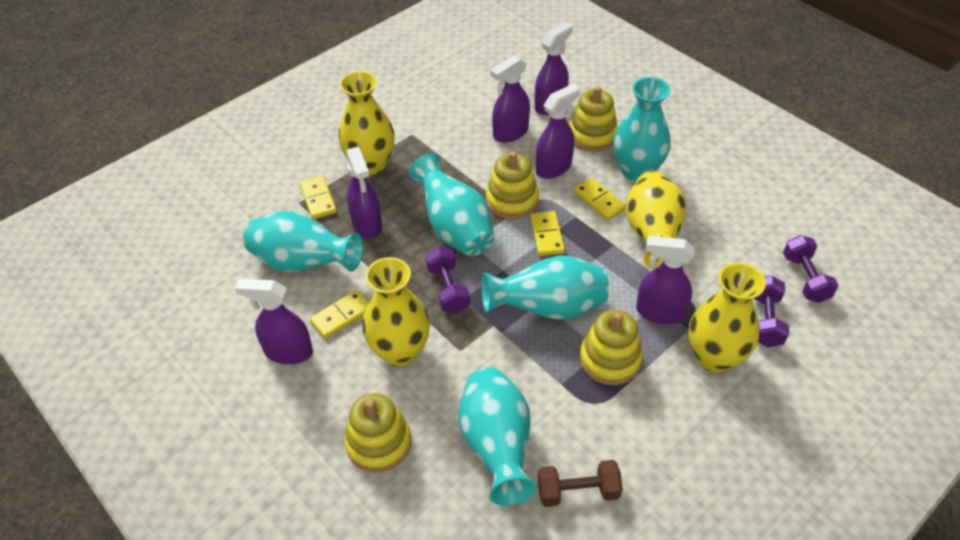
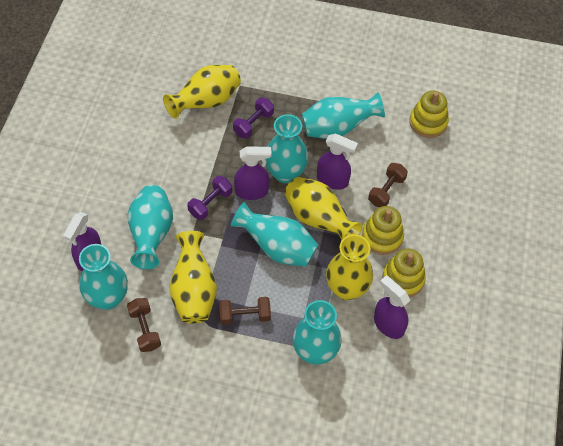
brown dumbbell: 1 -> 3
purple dumbbell: 3 -> 2
purple spray bottle: 6 -> 4
turquoise vase: 5 -> 6
yellow domino: 4 -> 0
yellow stacking toy: 4 -> 3

